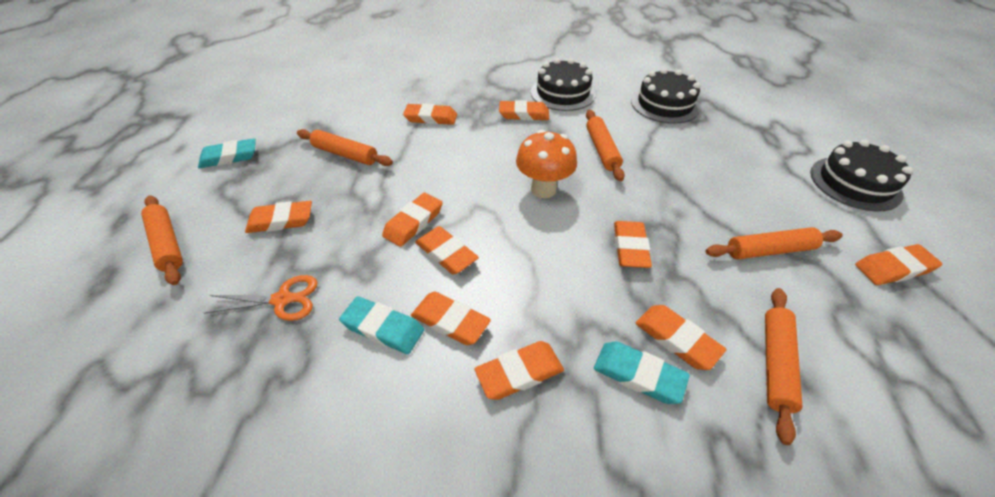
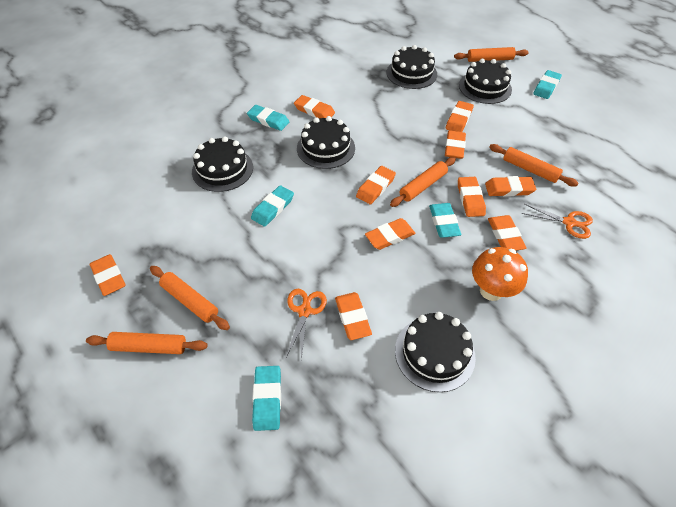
black cake: 3 -> 5
orange scissors: 1 -> 2
turquoise eraser: 3 -> 5

